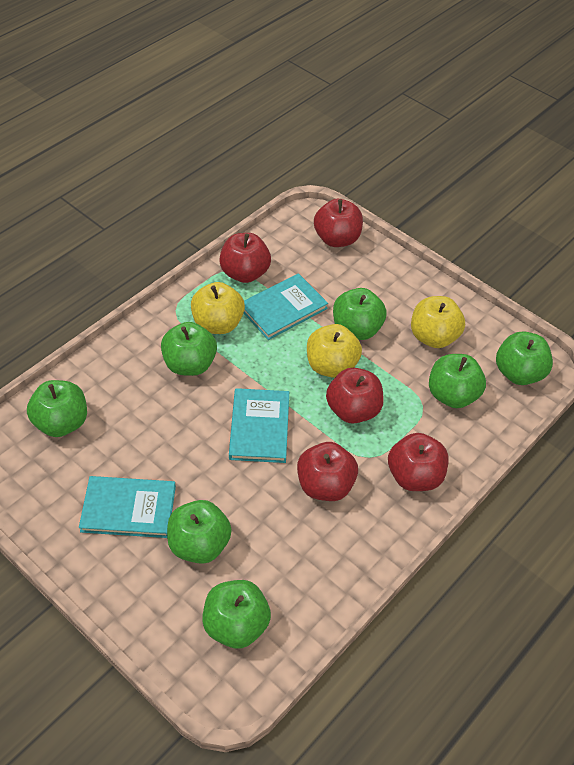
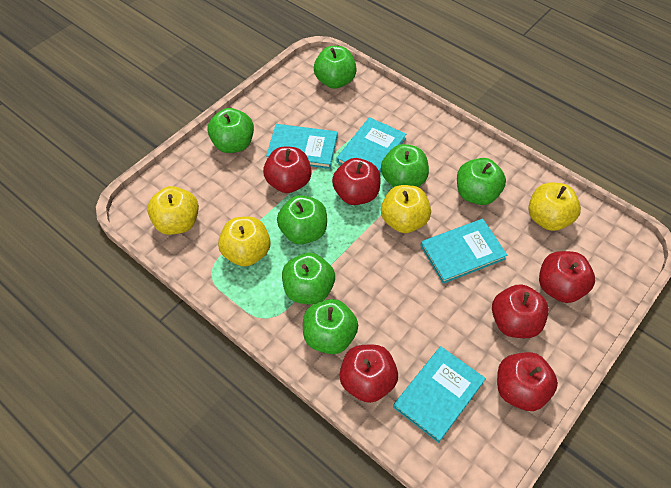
red apple: 5 -> 6
turquoise book: 3 -> 4
yellow apple: 3 -> 4

